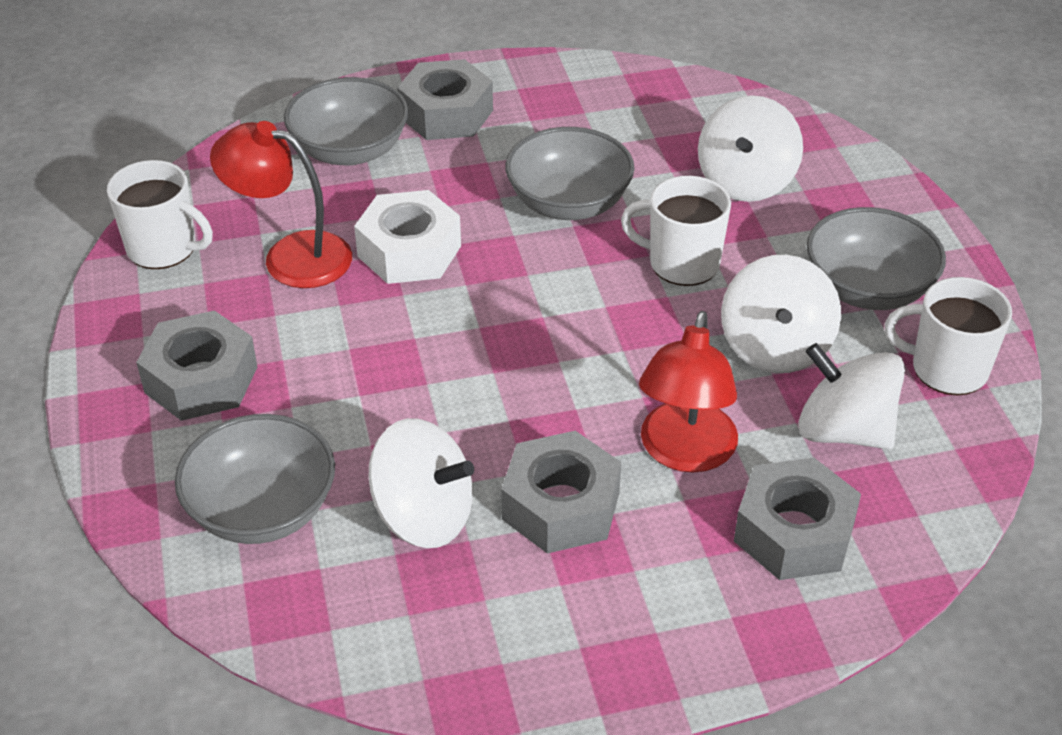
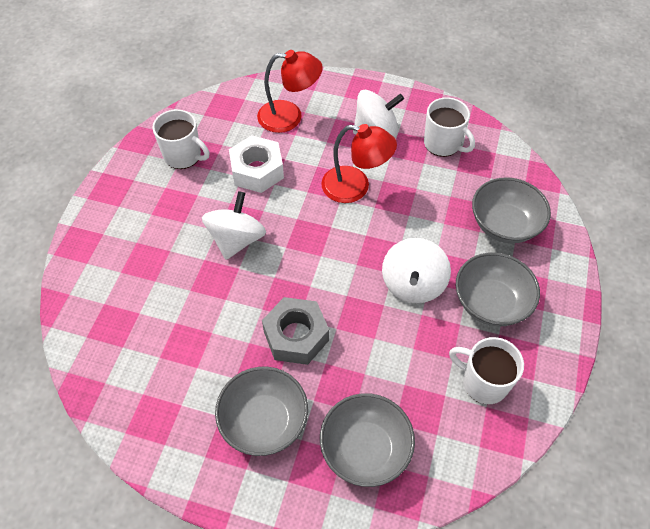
grey nut: 4 -> 1
white spinning top: 4 -> 3

